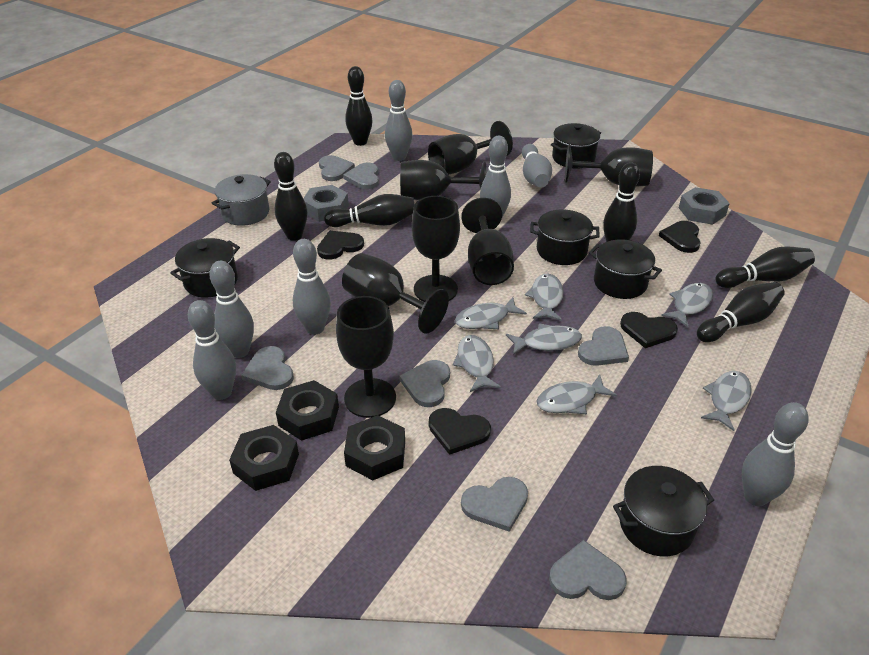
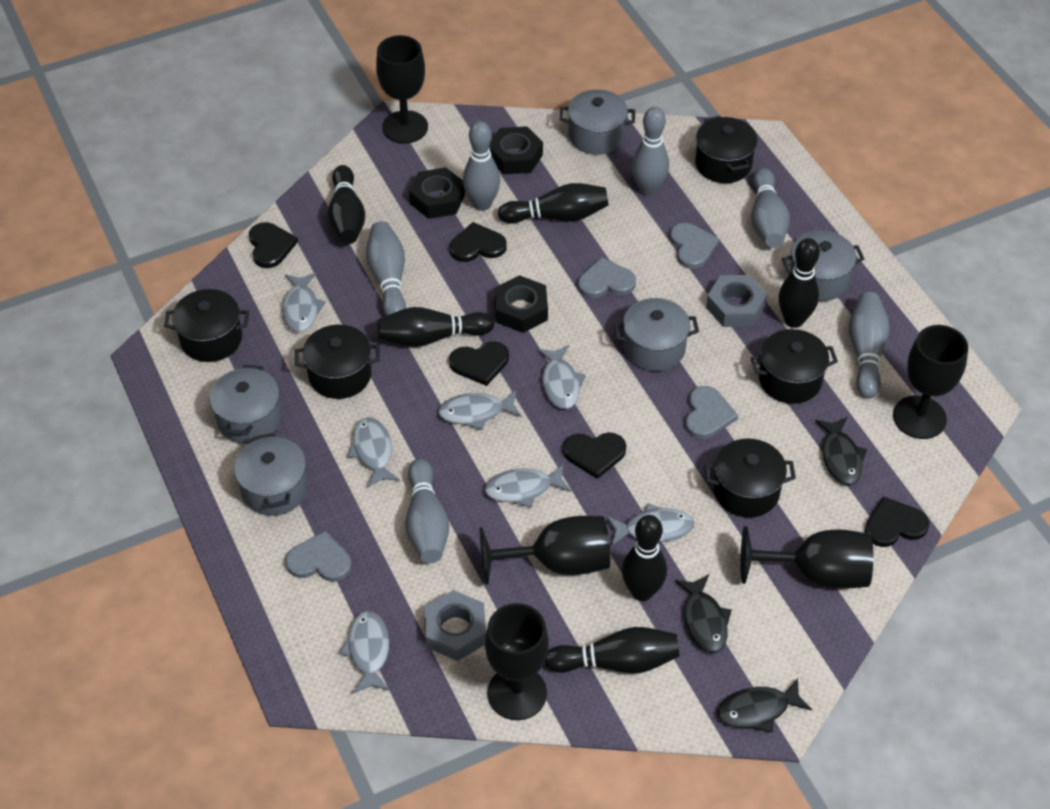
black fish: 0 -> 3
black goblet: 7 -> 5
black heart: 4 -> 5
grey bowling pin: 7 -> 6
grey heart: 7 -> 4
grey pot: 1 -> 5

